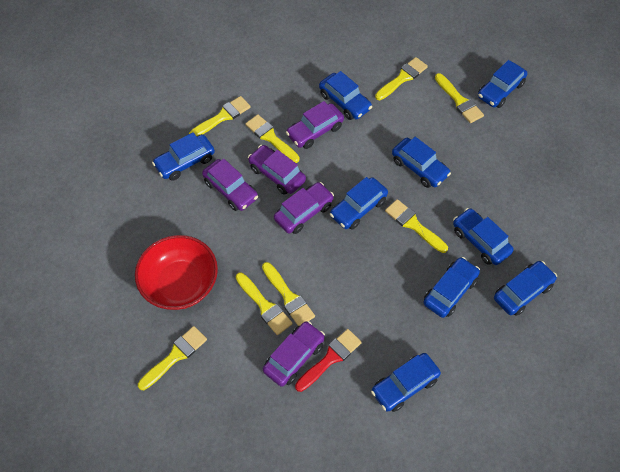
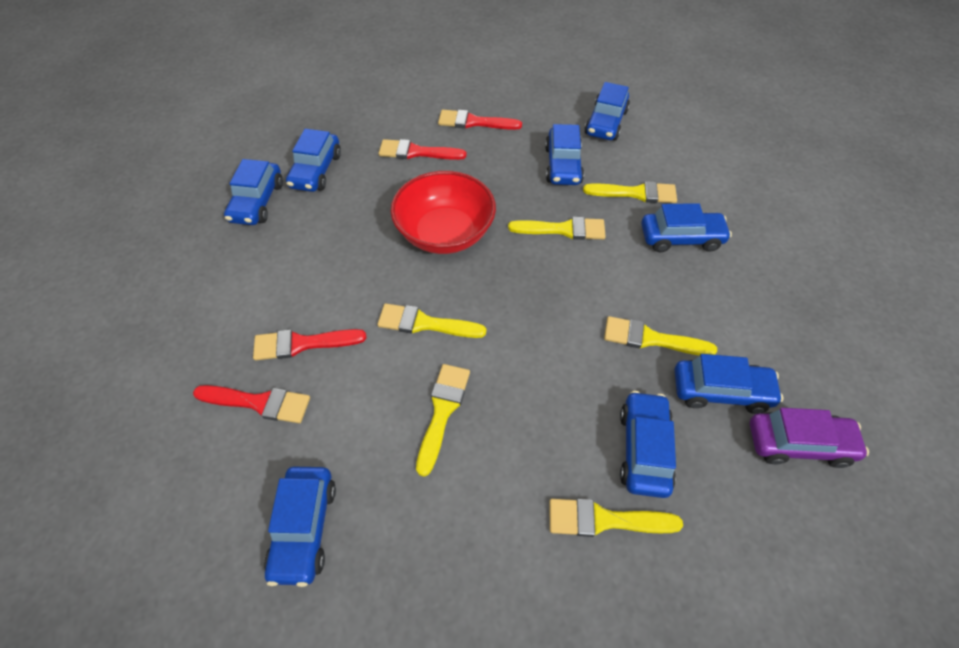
blue car: 9 -> 8
purple car: 5 -> 1
red brush: 1 -> 4
yellow brush: 8 -> 6

